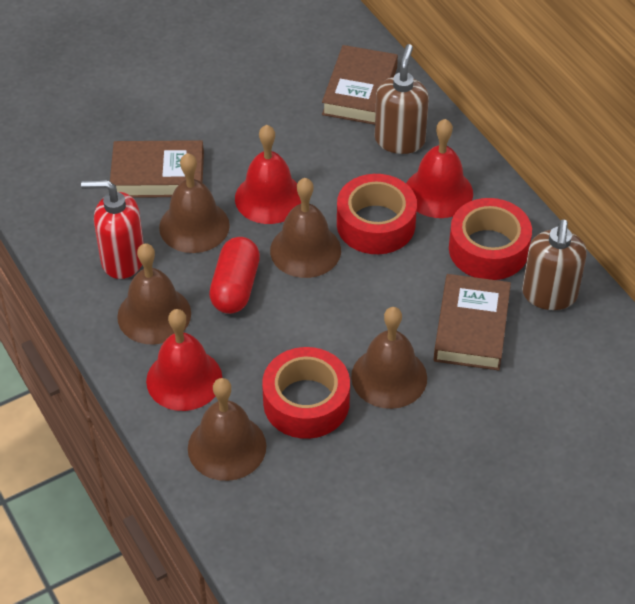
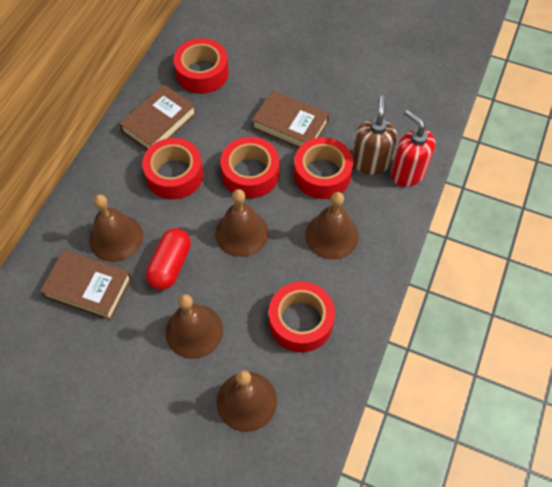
brown soap dispenser: 2 -> 1
red bell: 3 -> 0
red tape: 3 -> 5

